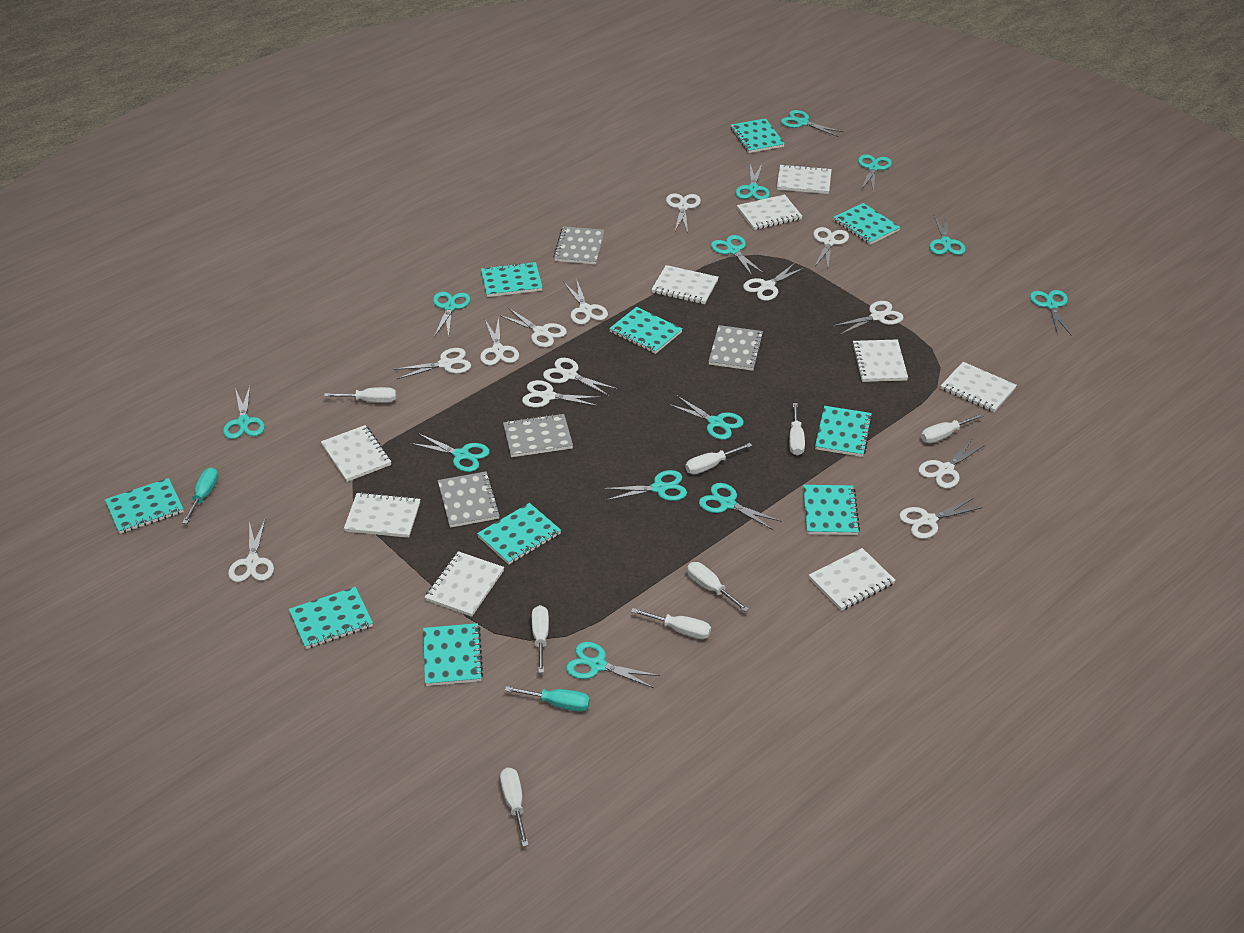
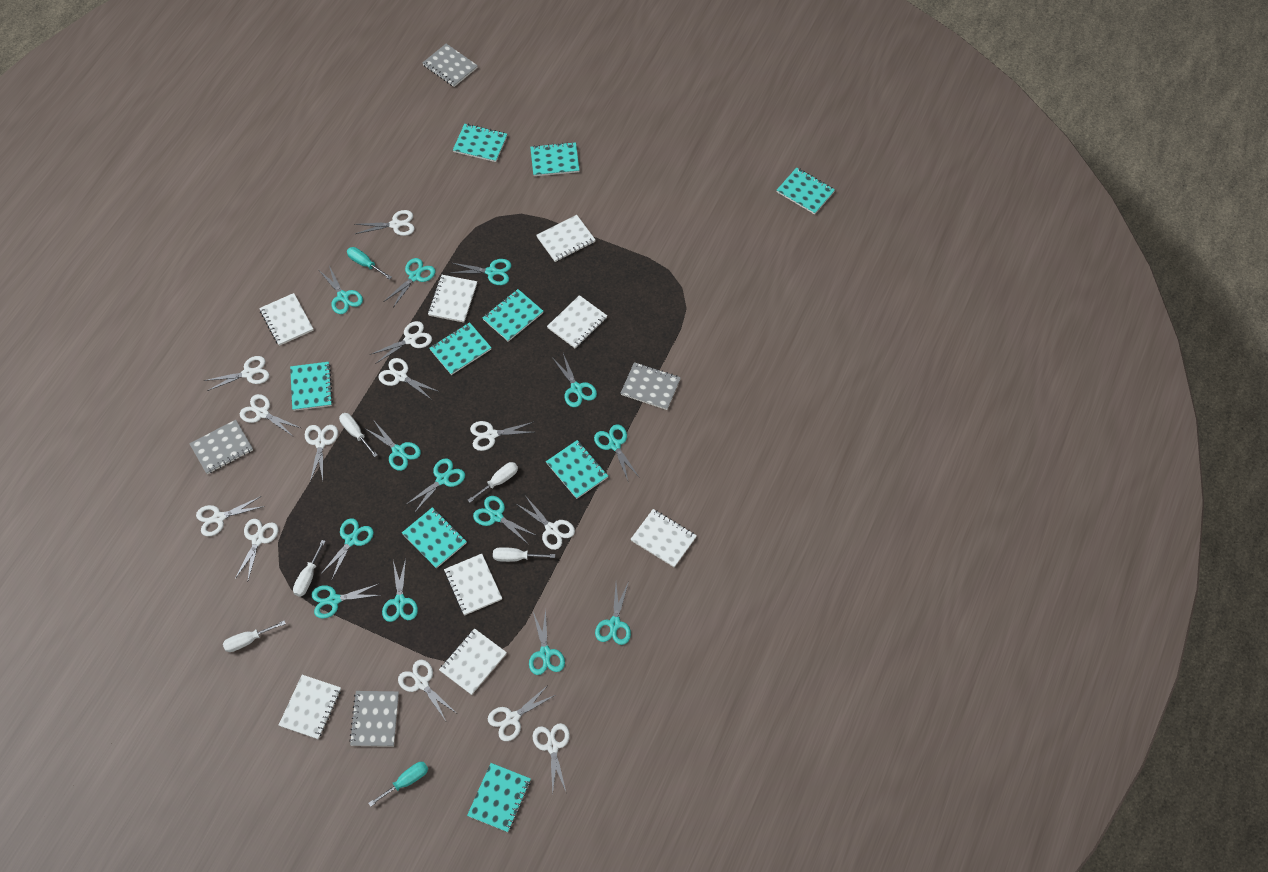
turquoise notebook: 10 -> 9
white notebook: 9 -> 8
white screwdriver: 8 -> 5

